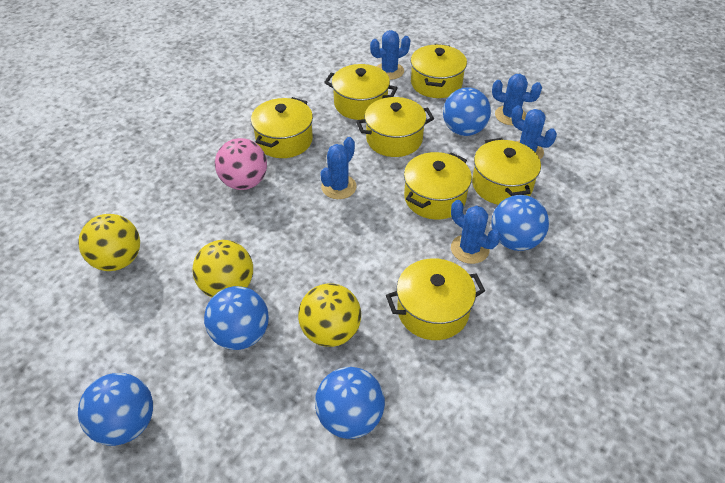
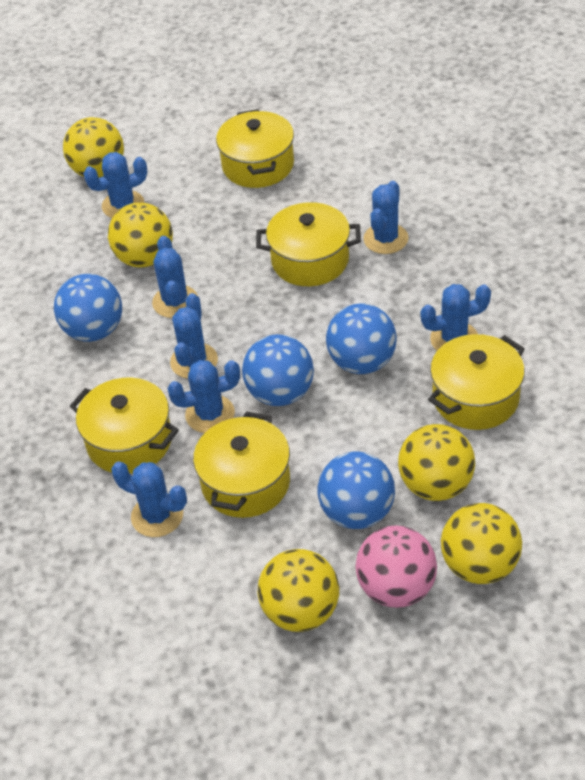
blue ball: 5 -> 4
blue cactus: 5 -> 7
yellow ball: 3 -> 5
yellow pot: 7 -> 5

